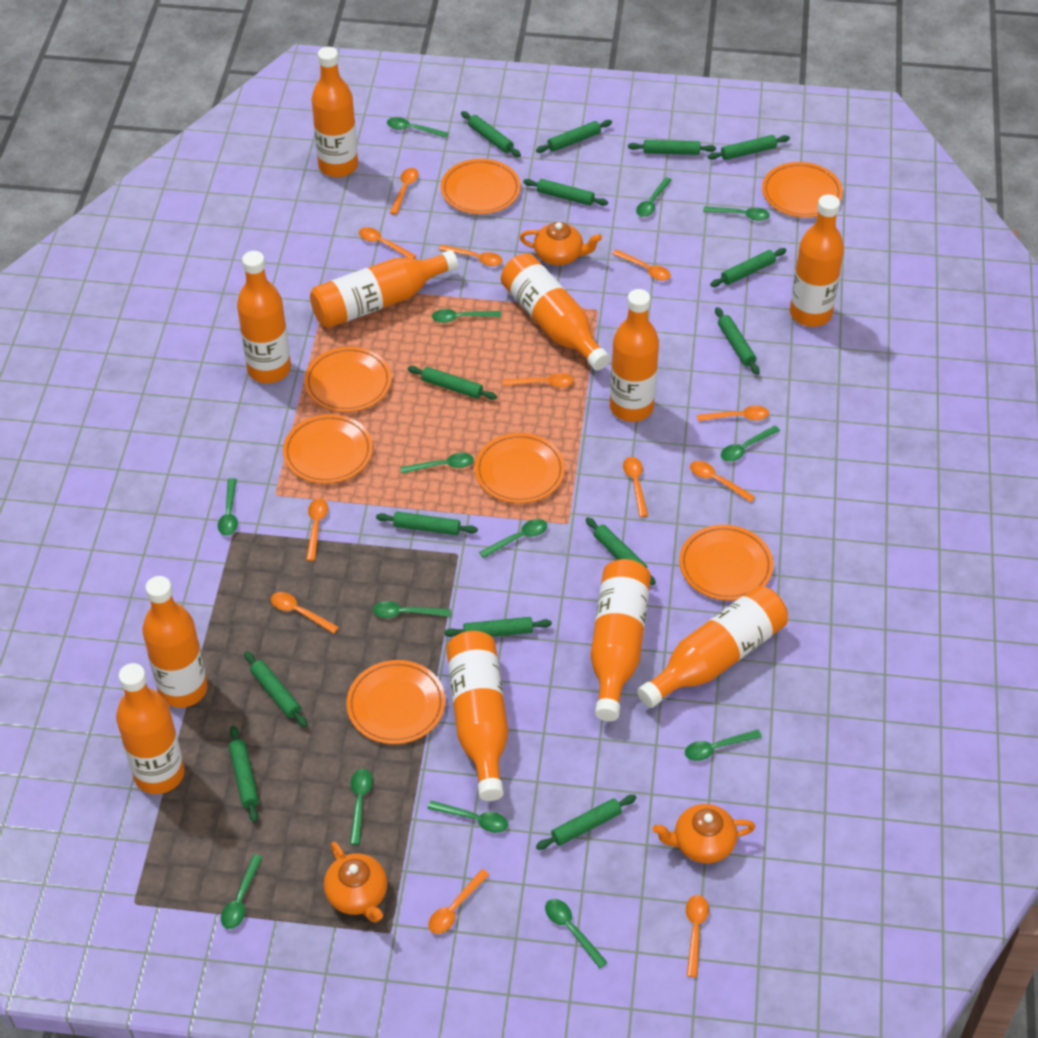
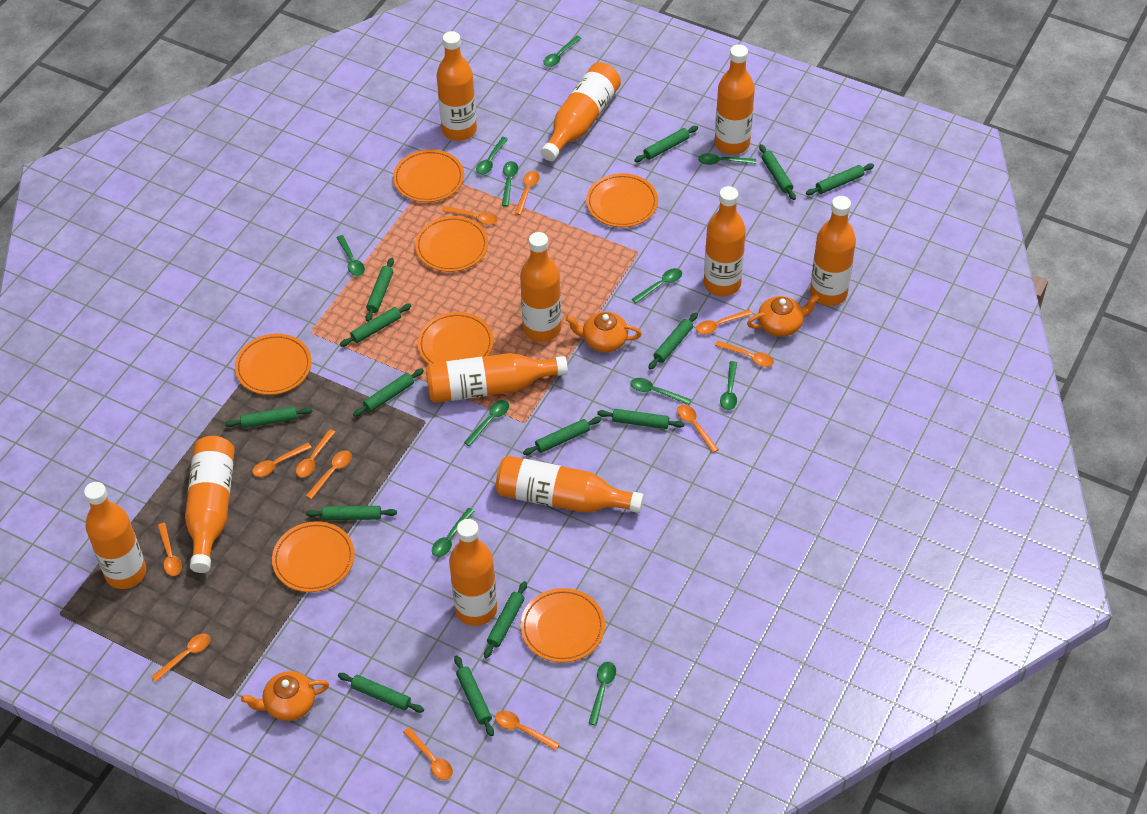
green spoon: 14 -> 11

